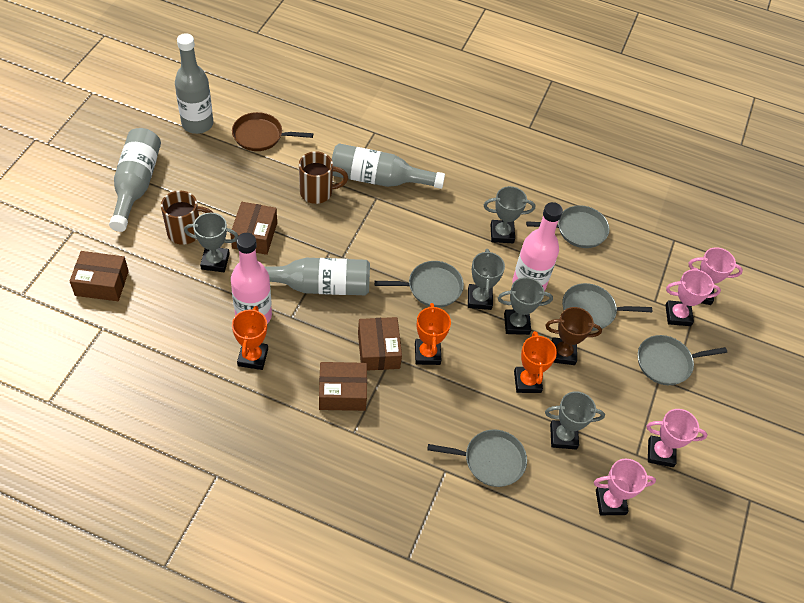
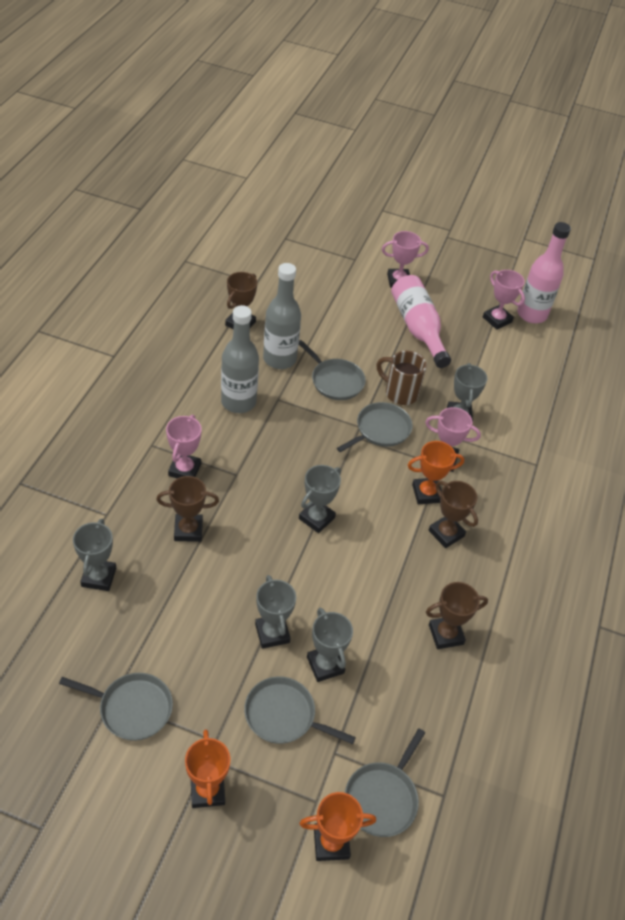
brown box: 4 -> 0
brown mug: 2 -> 1
brown pan: 1 -> 0
brown trophy: 1 -> 4
grey bottle: 4 -> 2

